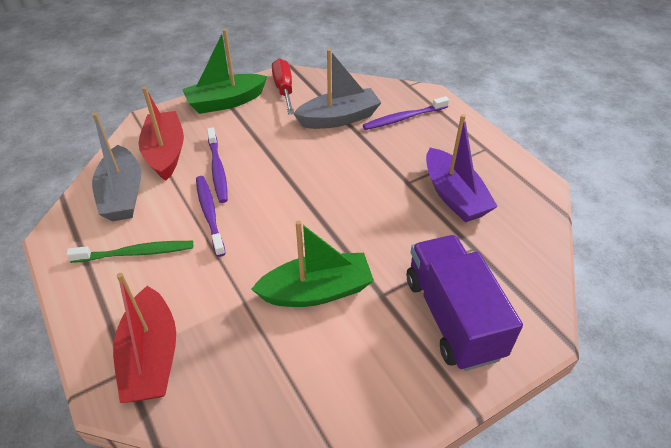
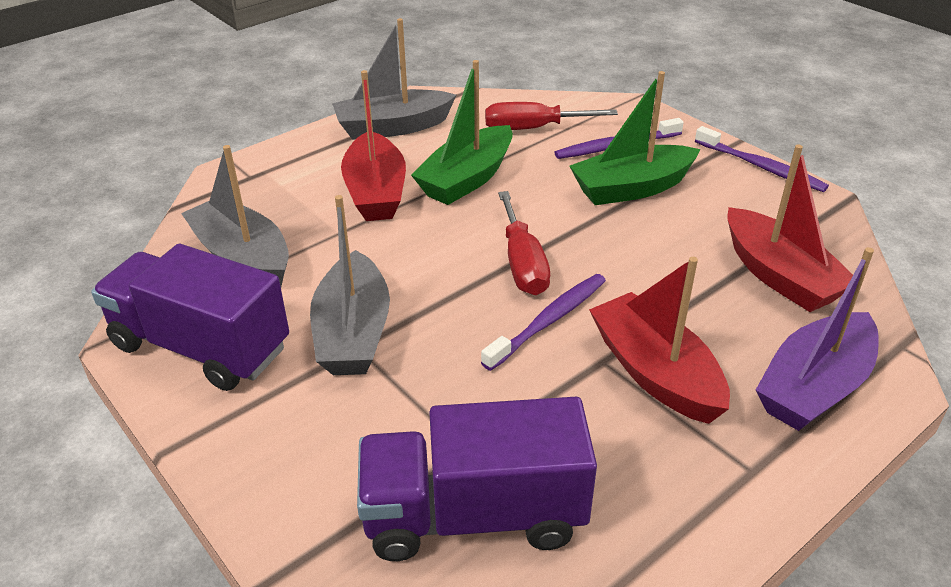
green toothbrush: 1 -> 0
grey boat: 2 -> 3
purple truck: 1 -> 2
red boat: 2 -> 3
red screwdriver: 1 -> 2

